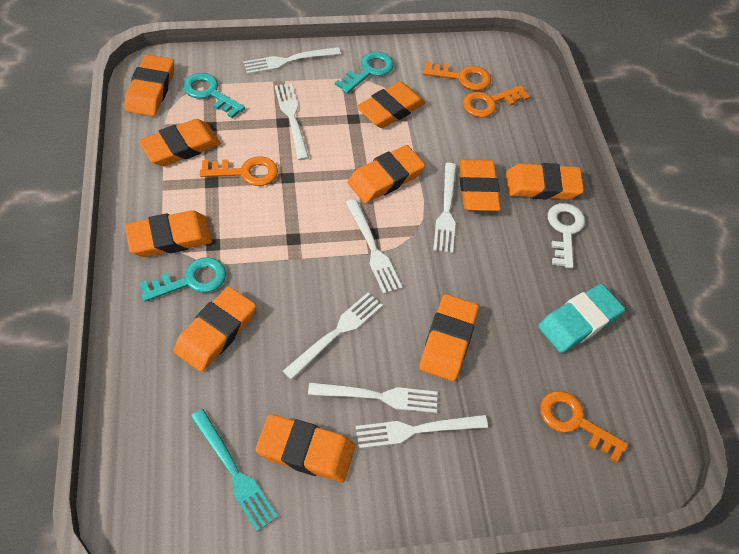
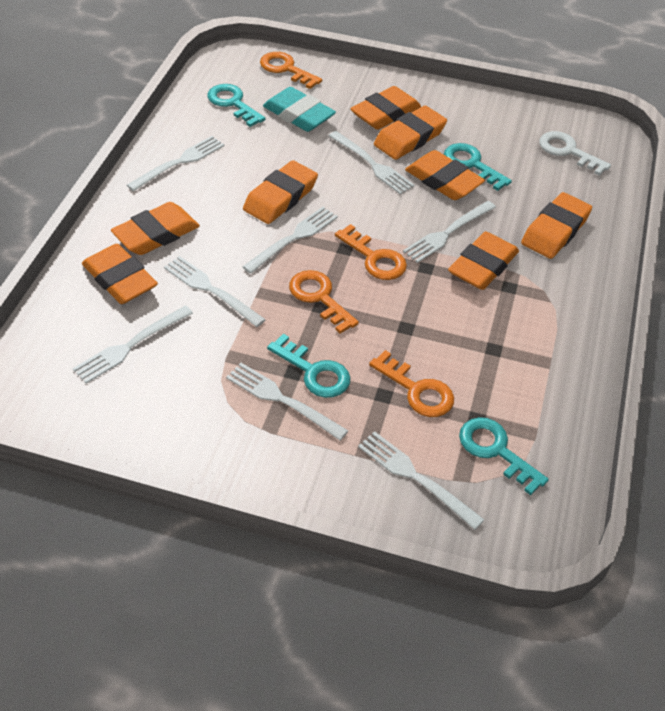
orange eraser: 10 -> 8
turquoise fork: 1 -> 0
turquoise key: 3 -> 4
white fork: 7 -> 8

